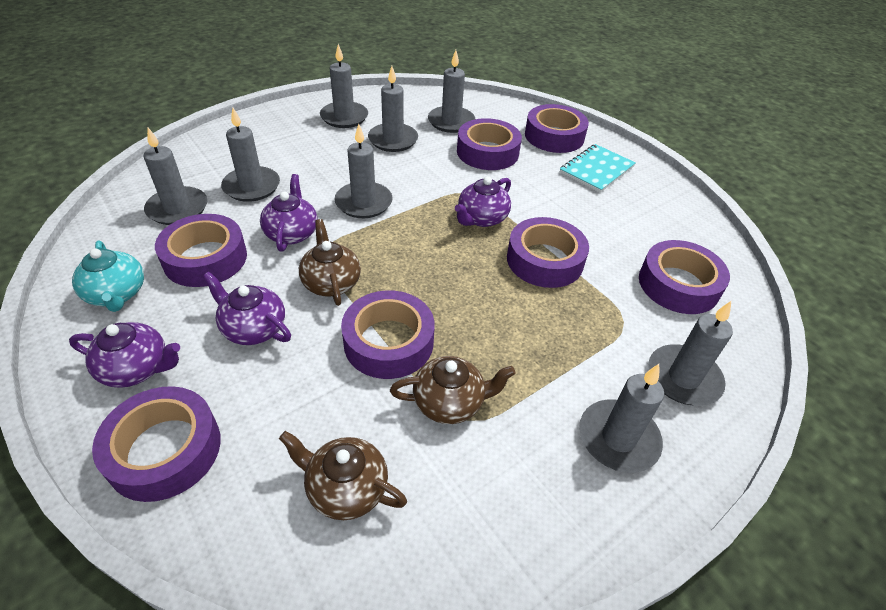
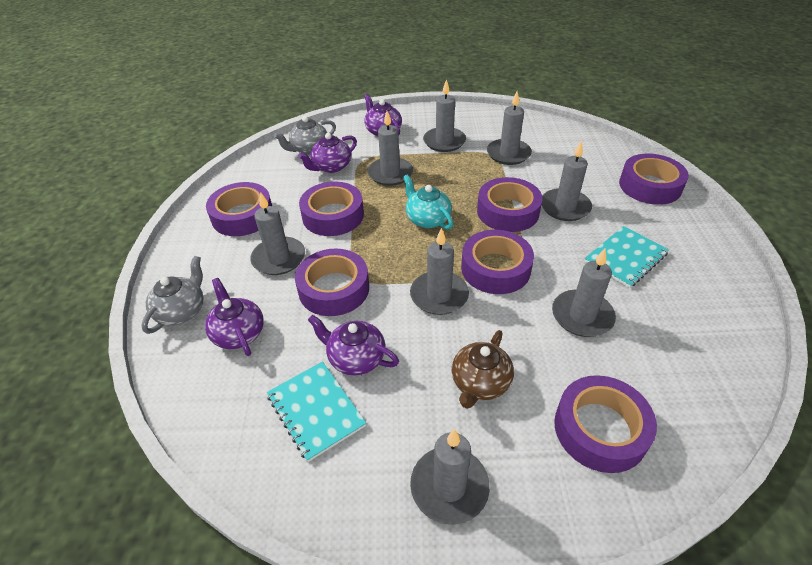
brown teapot: 3 -> 1
grey teapot: 0 -> 2
turquoise notebook: 1 -> 2

